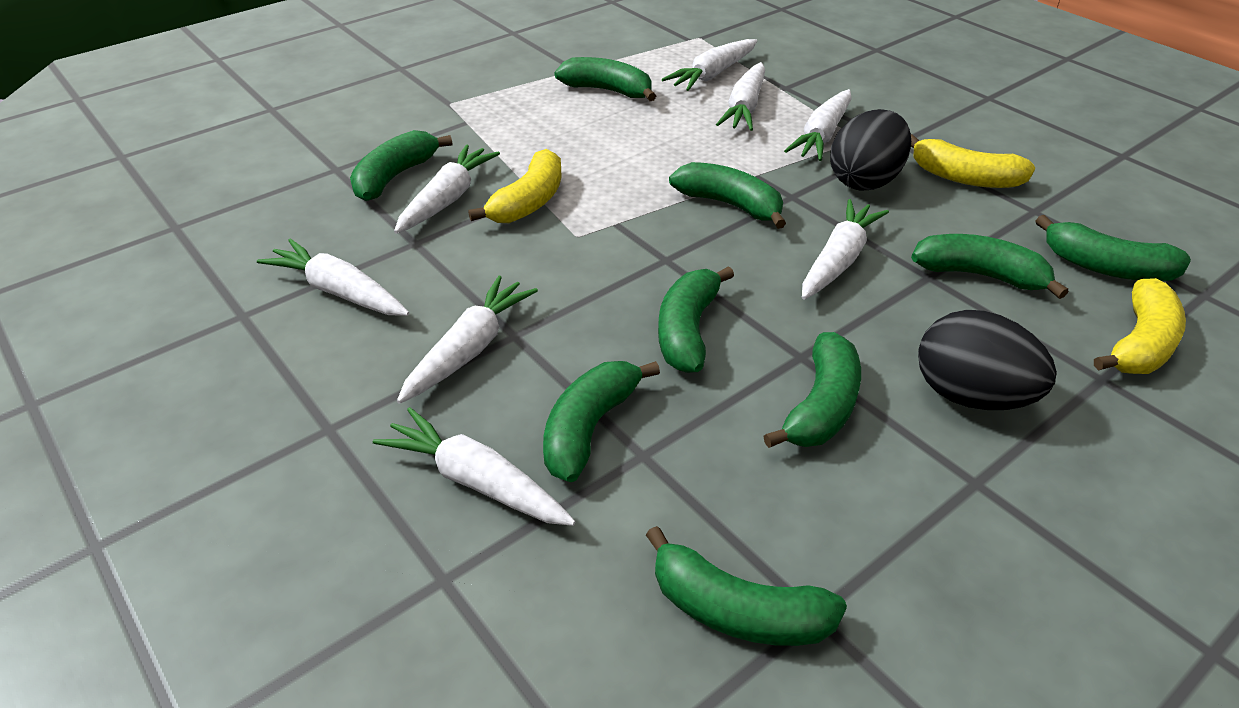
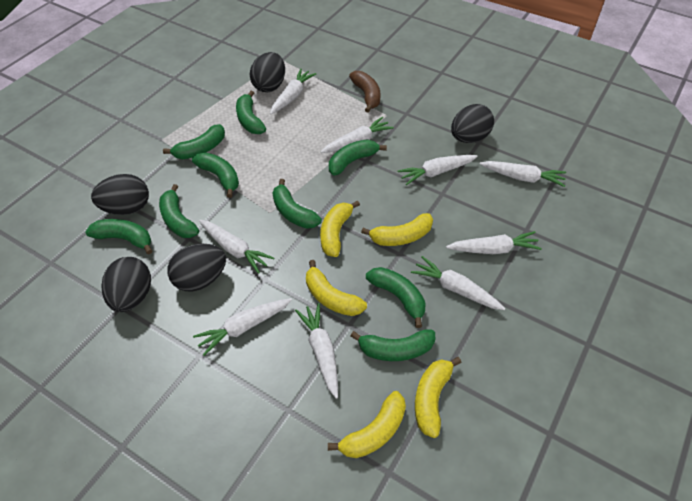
black egg: 2 -> 5
brown banana: 0 -> 1
white carrot: 8 -> 9
yellow banana: 3 -> 5

